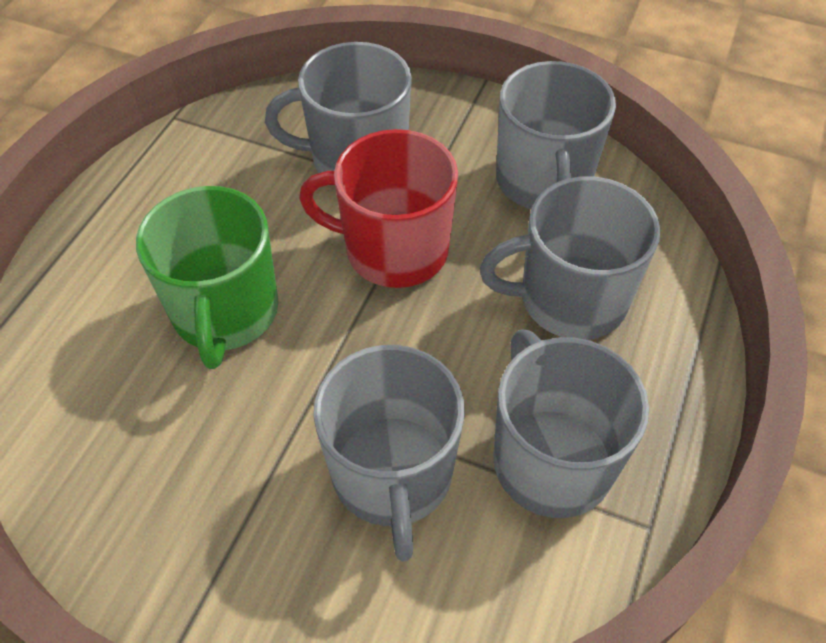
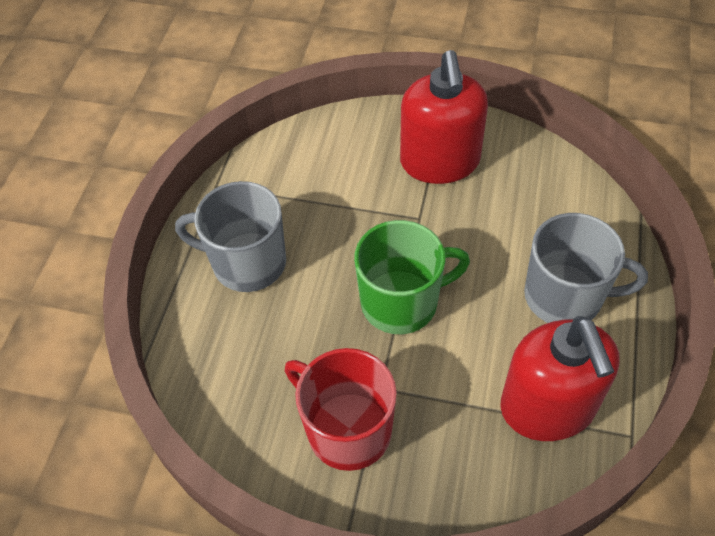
grey mug: 5 -> 2
red soap dispenser: 0 -> 2

